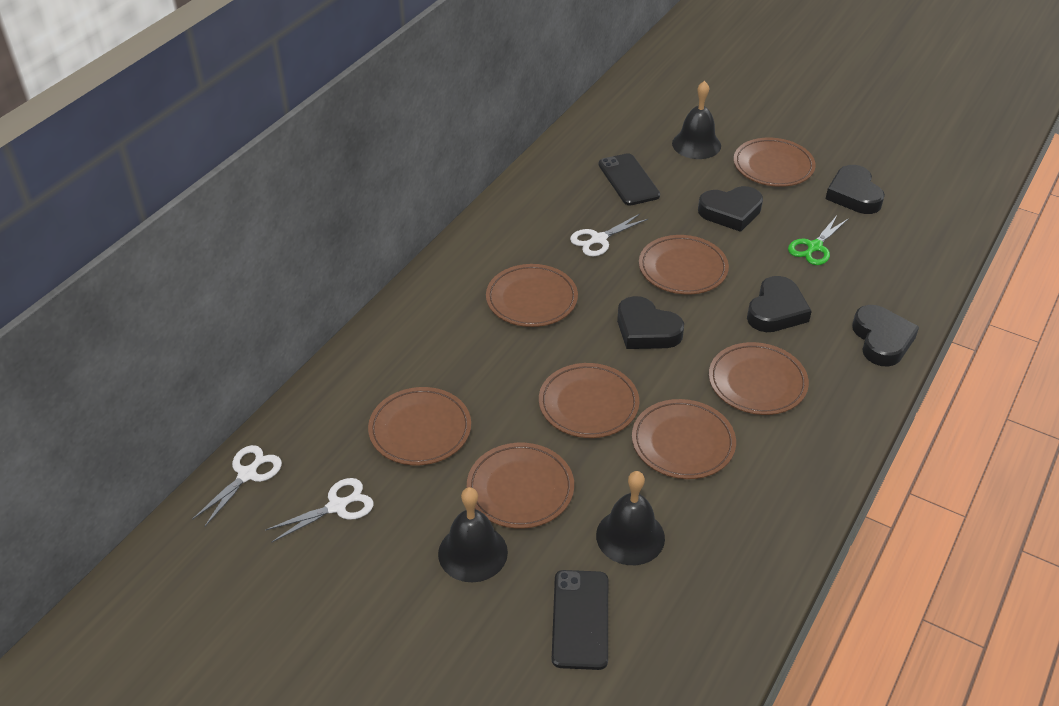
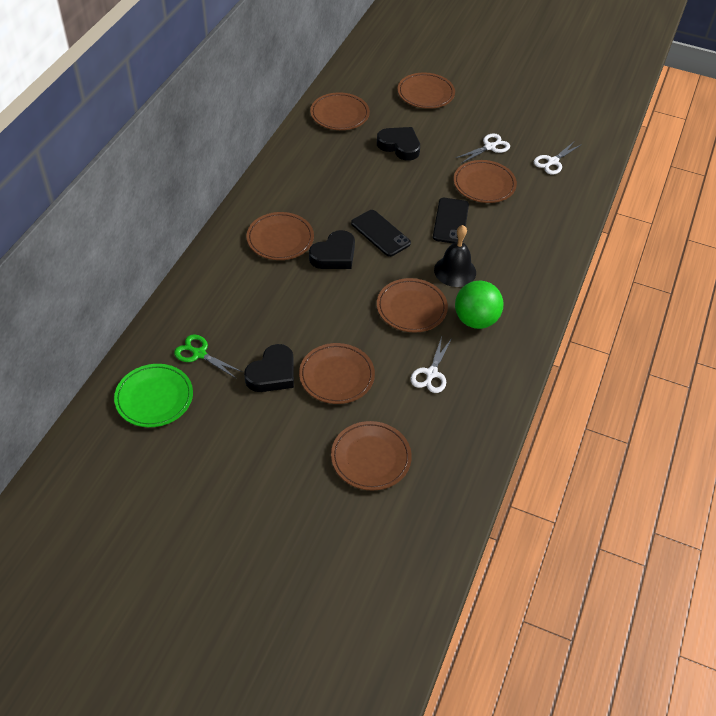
black bell: 3 -> 1
black heart: 5 -> 3
brown plate: 8 -> 7
green ball: 0 -> 1
green plate: 0 -> 1

